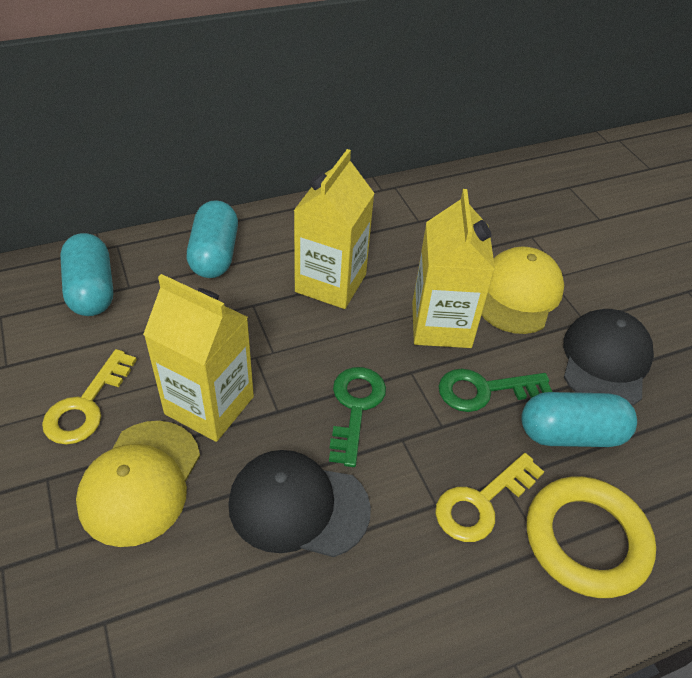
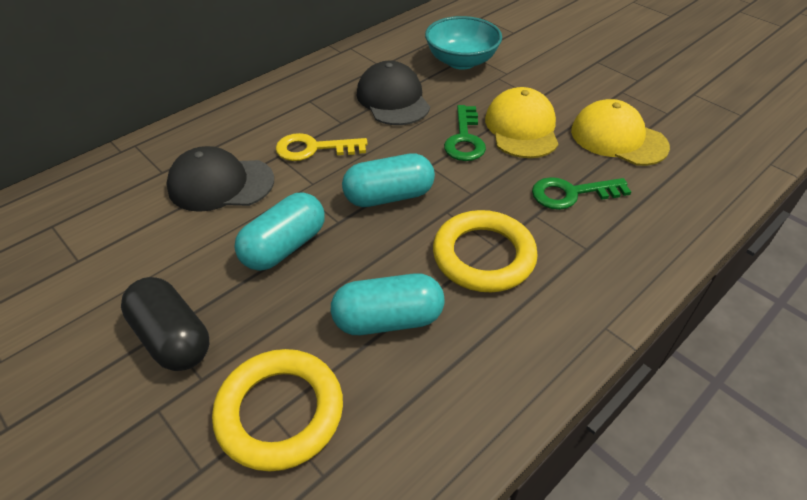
black capsule: 0 -> 1
turquoise bowl: 0 -> 1
yellow carton: 3 -> 0
yellow key: 2 -> 1
yellow ring: 1 -> 2

